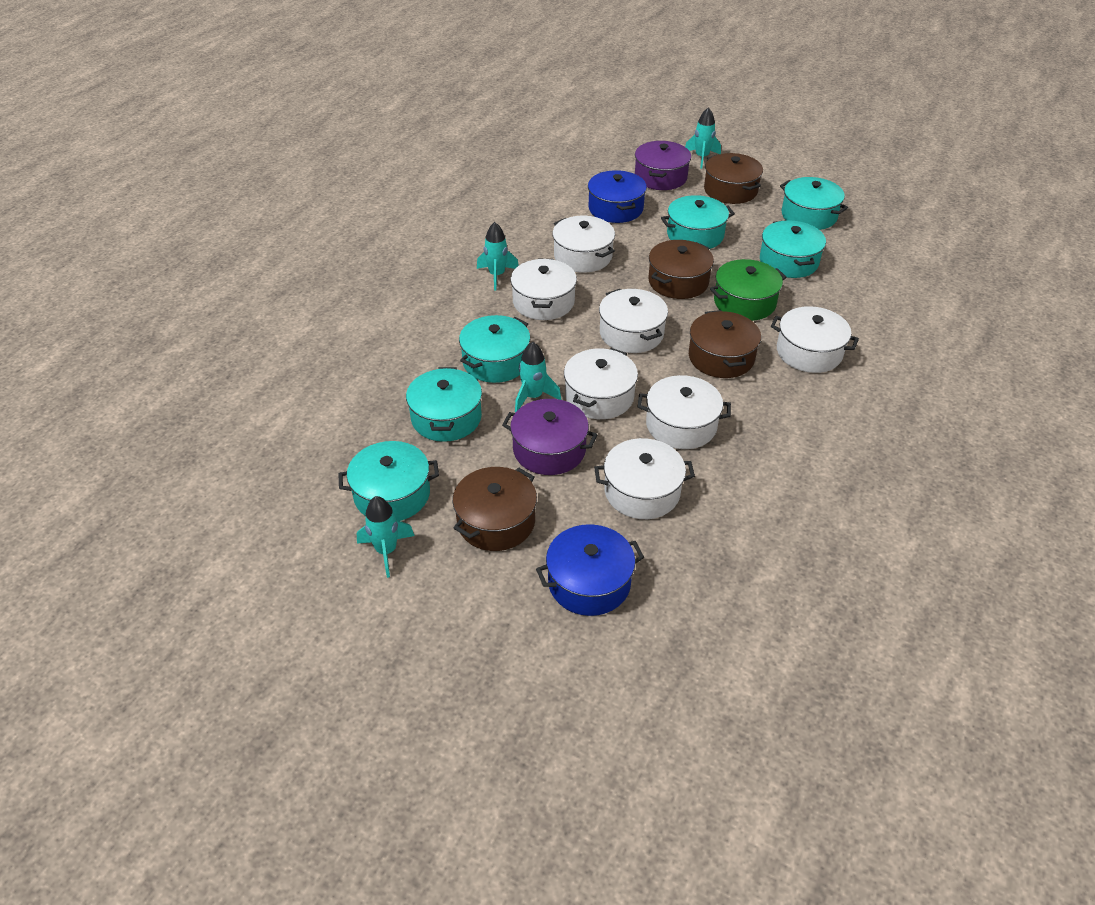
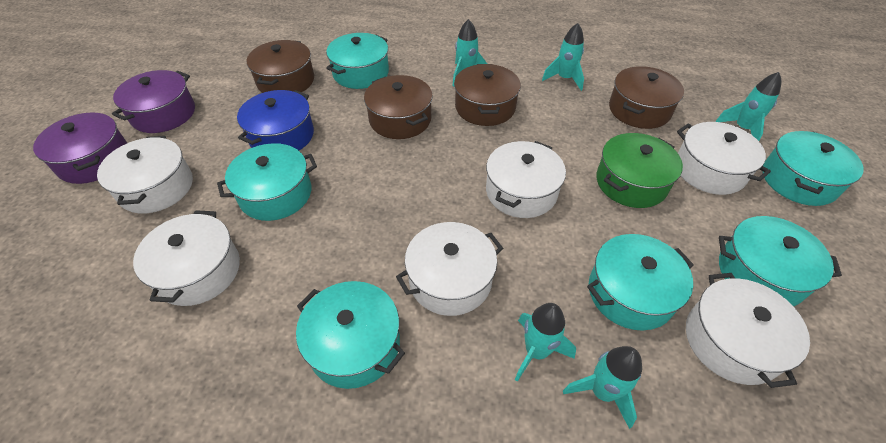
blue pot: 2 -> 1
turquoise rocket: 4 -> 5
white pot: 7 -> 6

